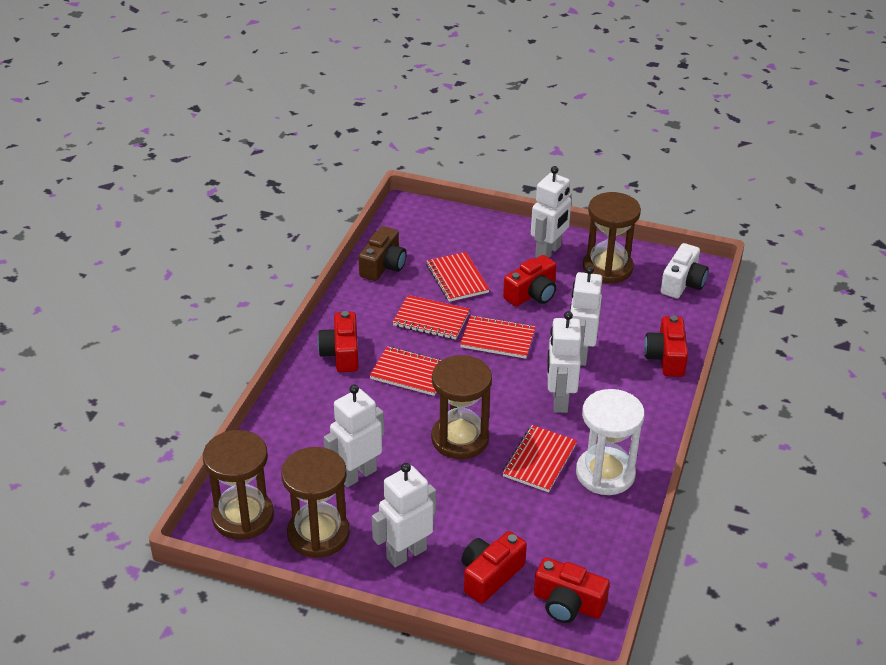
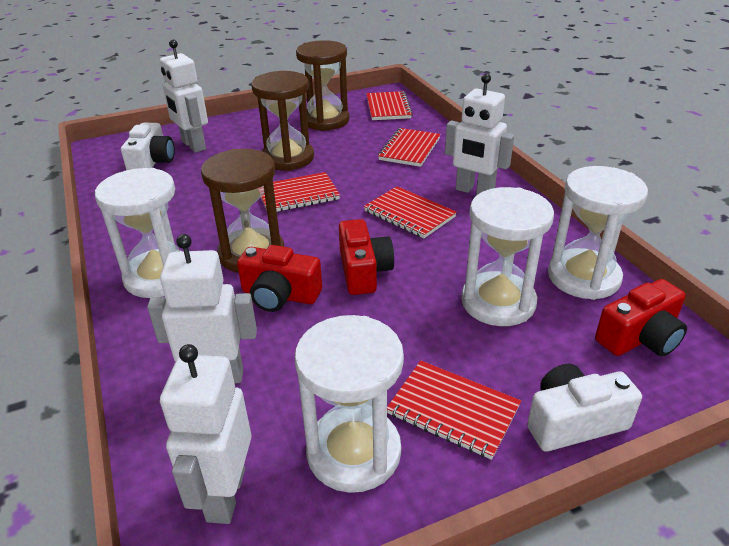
brown camera: 1 -> 0
brown hourglass: 4 -> 3
red camera: 5 -> 3
white camera: 1 -> 2
white hourglass: 1 -> 4
white robot: 5 -> 4

